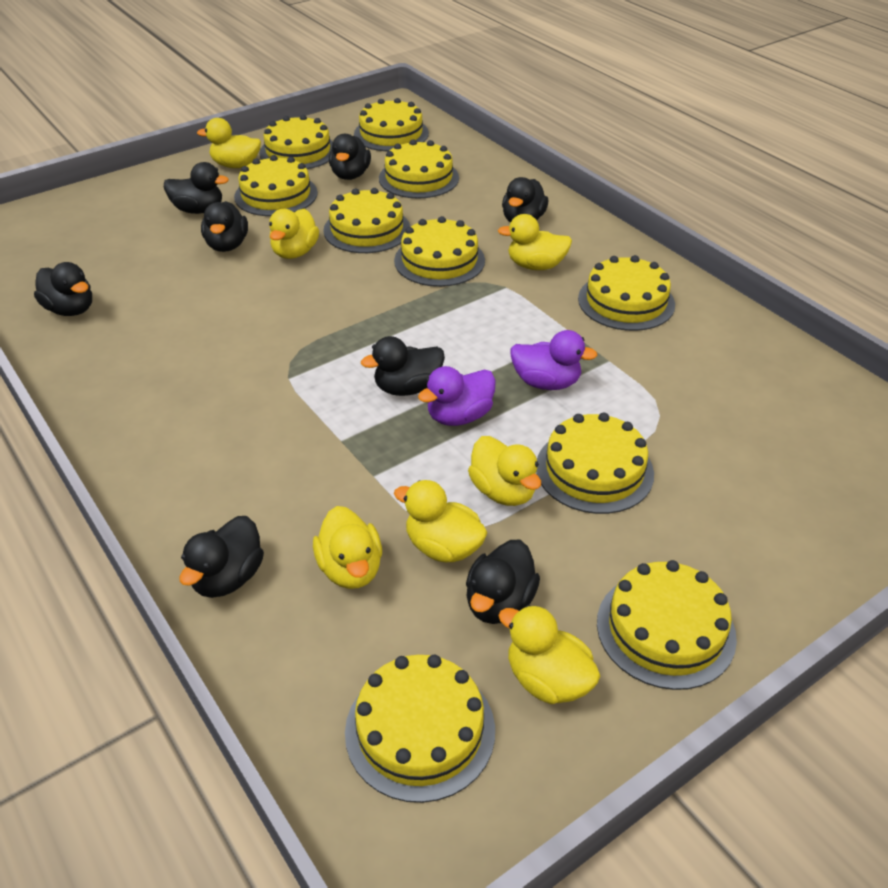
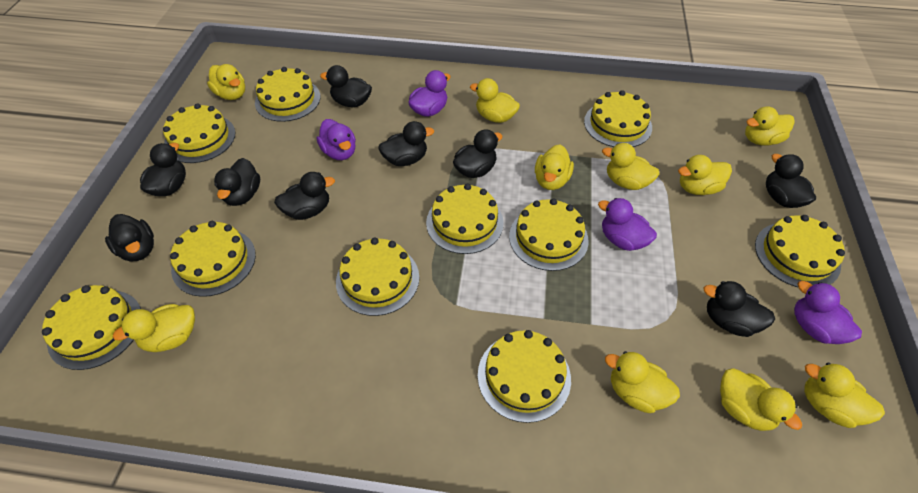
black duck: 8 -> 9
purple duck: 2 -> 4
yellow duck: 7 -> 10

